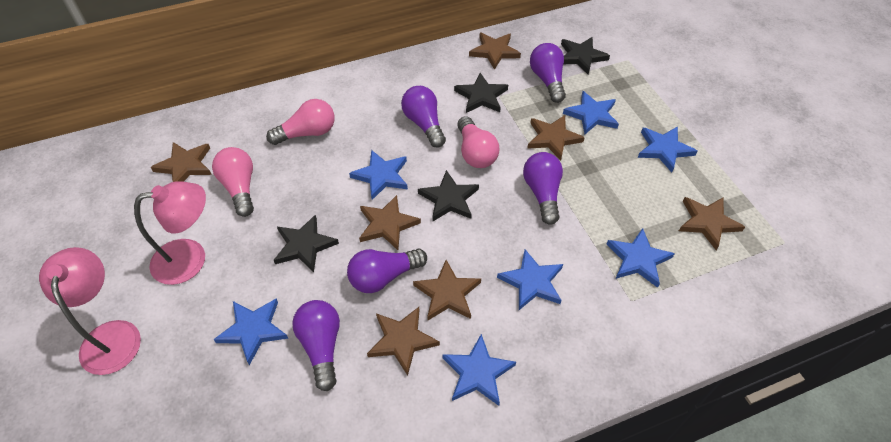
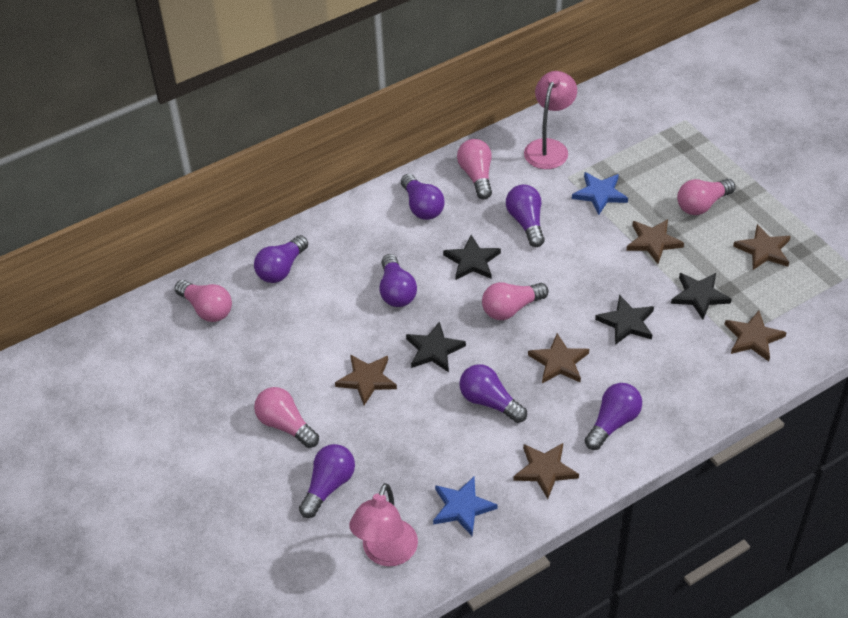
blue star: 7 -> 2
brown star: 7 -> 6
pink light bulb: 3 -> 5
purple light bulb: 5 -> 7

